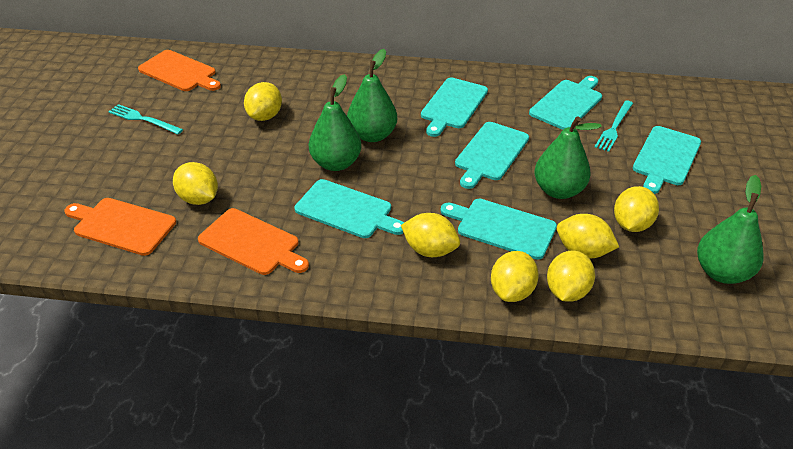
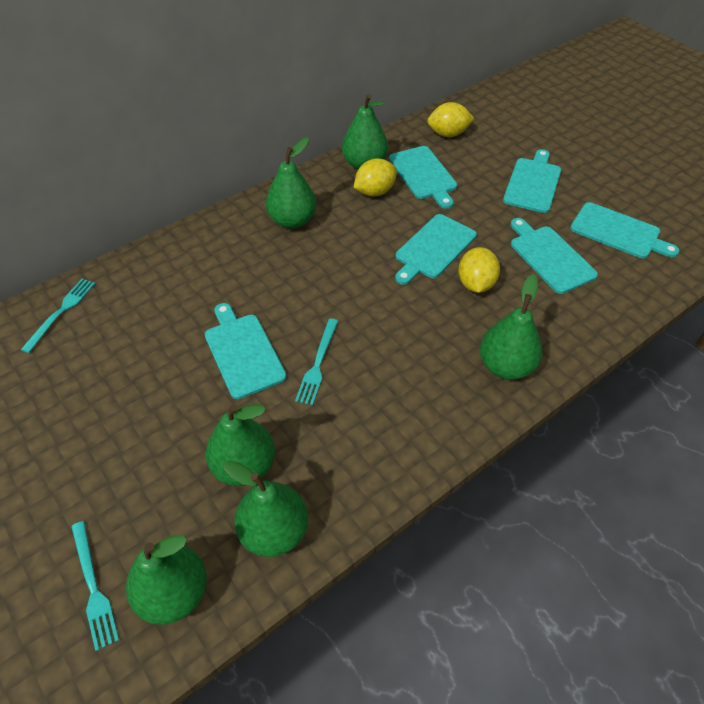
green pear: 4 -> 6
orange cutting board: 3 -> 0
turquoise fork: 2 -> 3
yellow lemon: 7 -> 3

